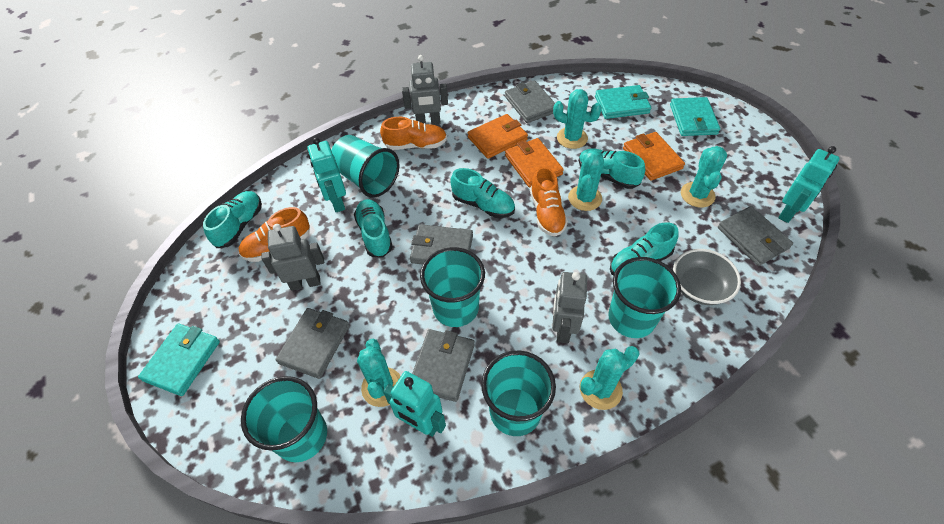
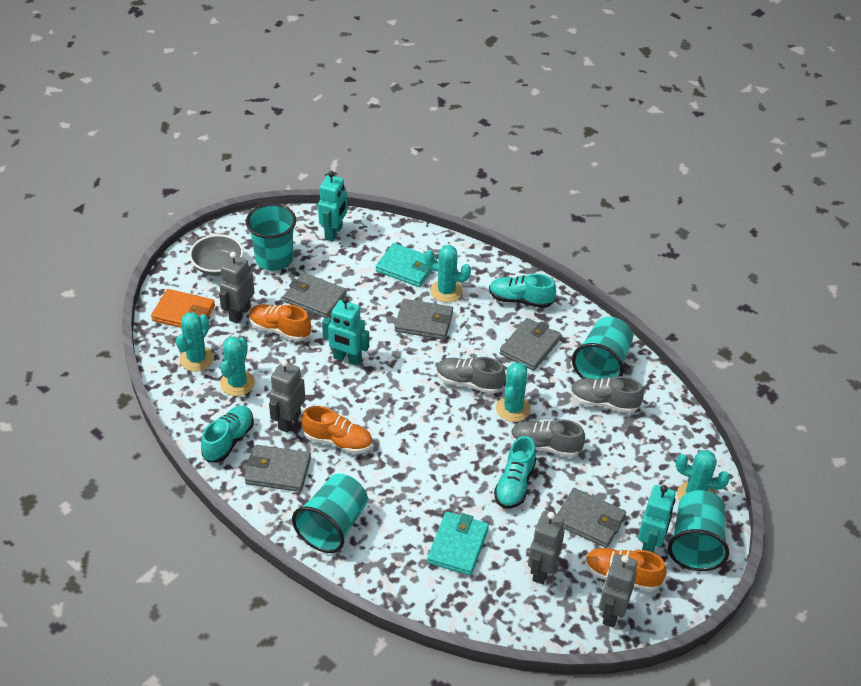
grey robot: 3 -> 4
grey shoe: 0 -> 3
orange wallet: 3 -> 1
turquoise cup: 5 -> 4
turquoise shoe: 5 -> 3
turquoise wallet: 3 -> 2

